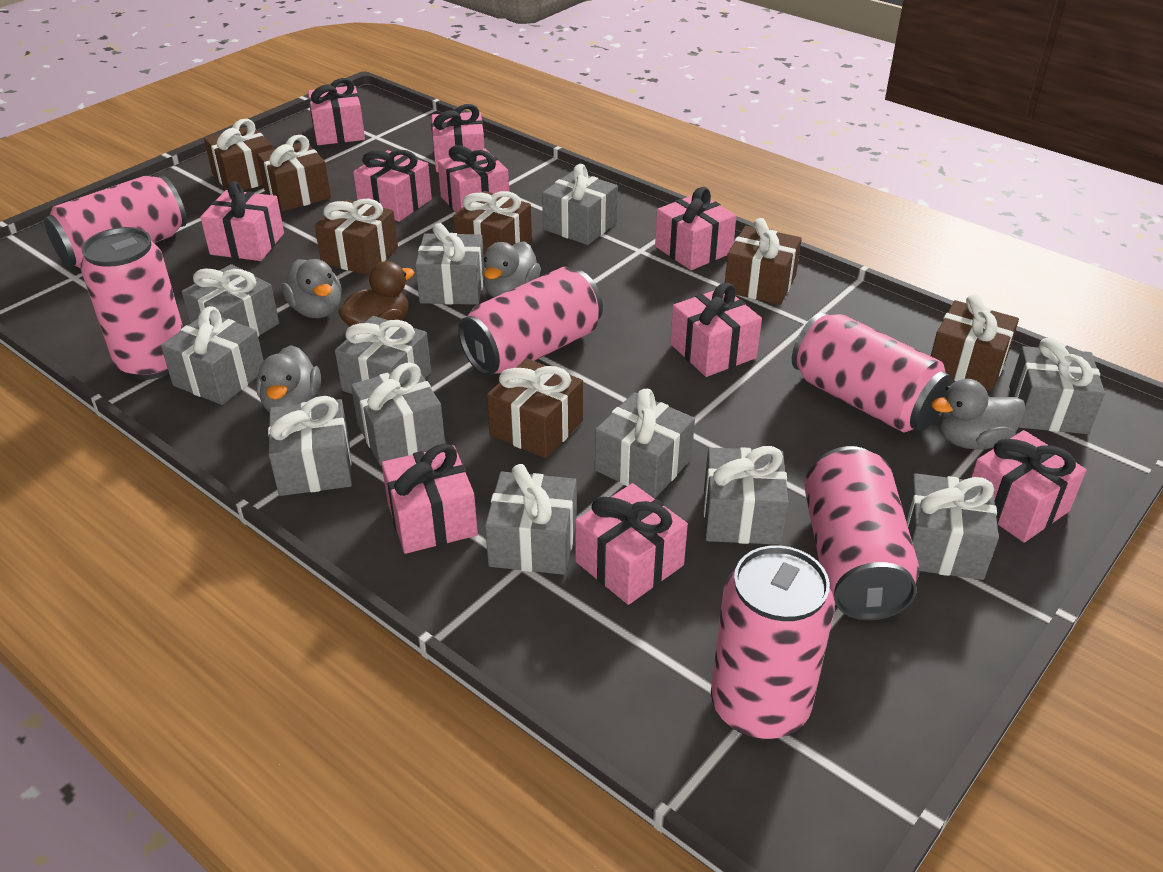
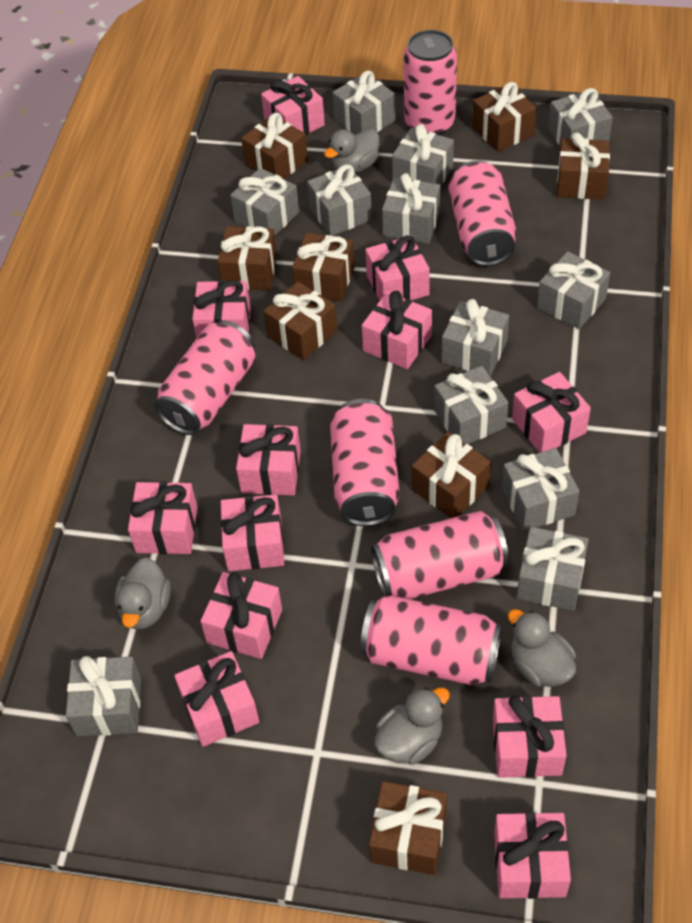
brown duck: 1 -> 0
brown gift: 7 -> 8
pink gift: 10 -> 12

